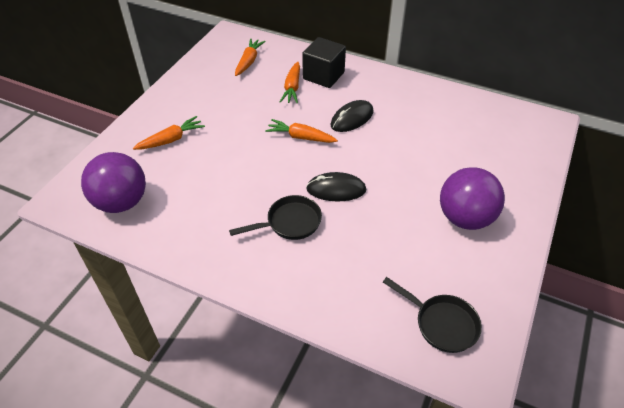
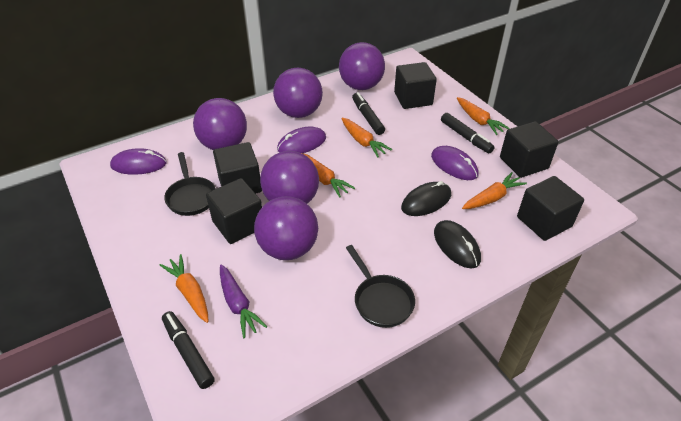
black cube: 1 -> 5
black marker: 0 -> 3
orange carrot: 4 -> 5
purple ball: 2 -> 5
purple carrot: 0 -> 1
purple mouse: 0 -> 3

